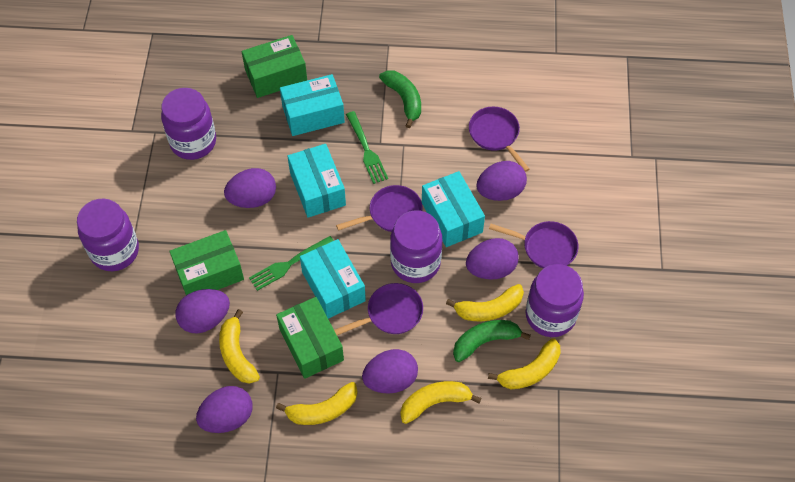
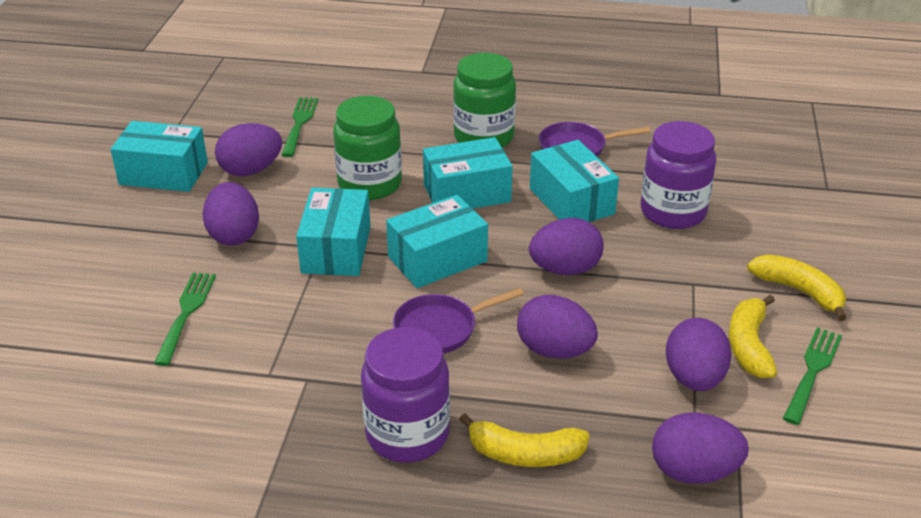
green banana: 2 -> 0
green box: 3 -> 0
green fork: 2 -> 3
green jar: 0 -> 2
purple jar: 4 -> 2
purple pan: 4 -> 2
turquoise box: 4 -> 5
yellow banana: 5 -> 3

